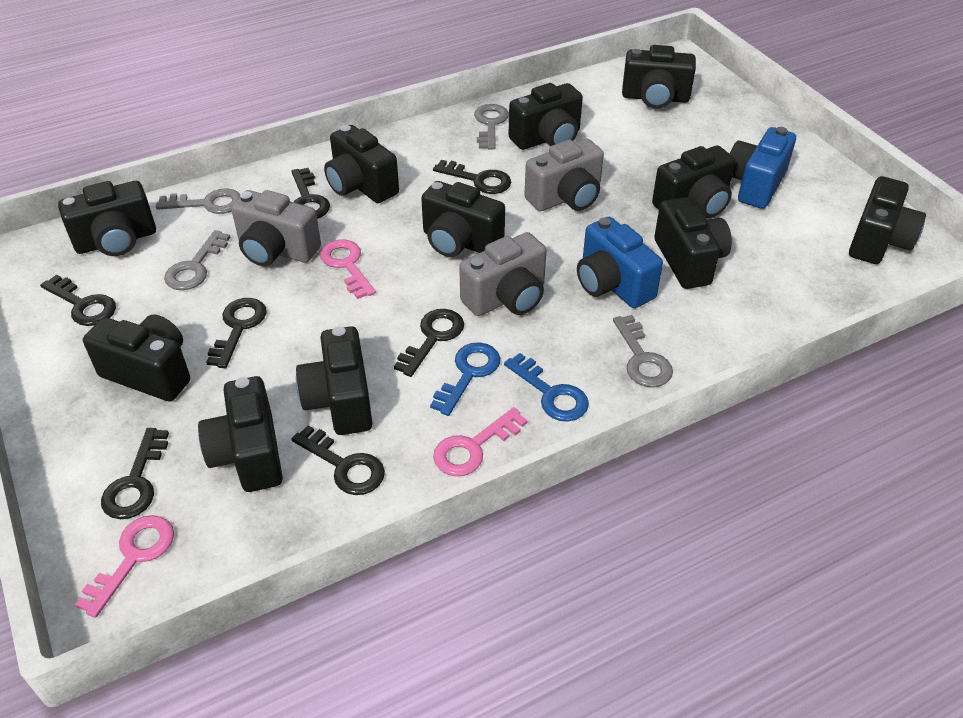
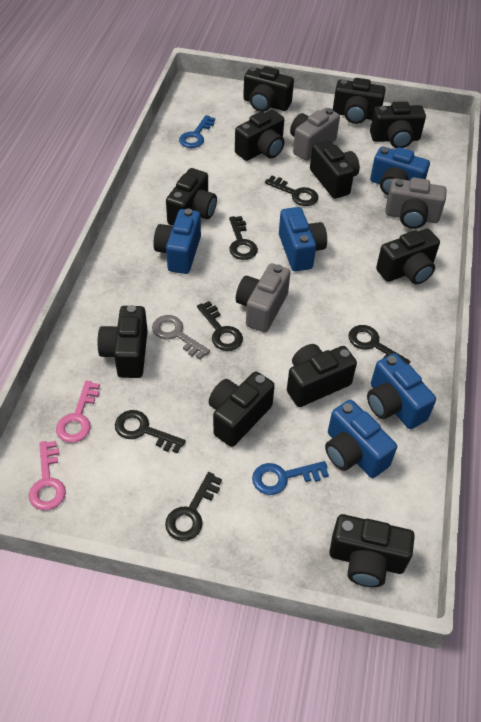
black key: 7 -> 6
blue camera: 2 -> 5
grey key: 4 -> 1
pink key: 3 -> 2

